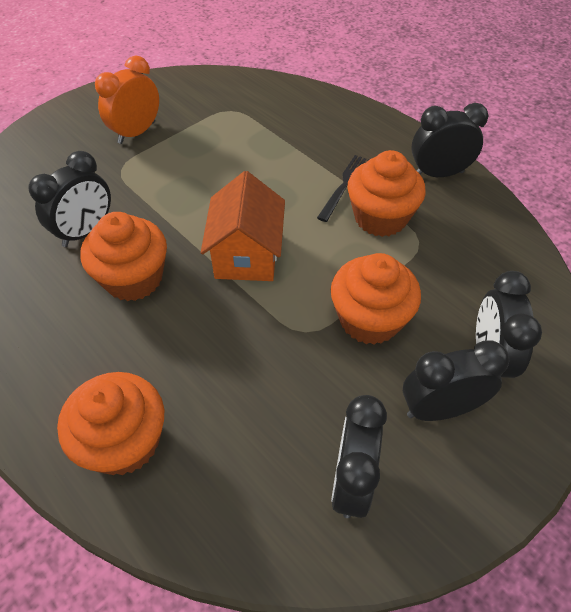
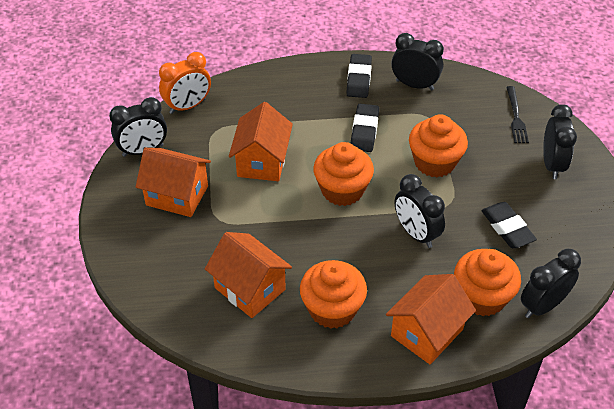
black eraser: 0 -> 3
orange house: 1 -> 4

